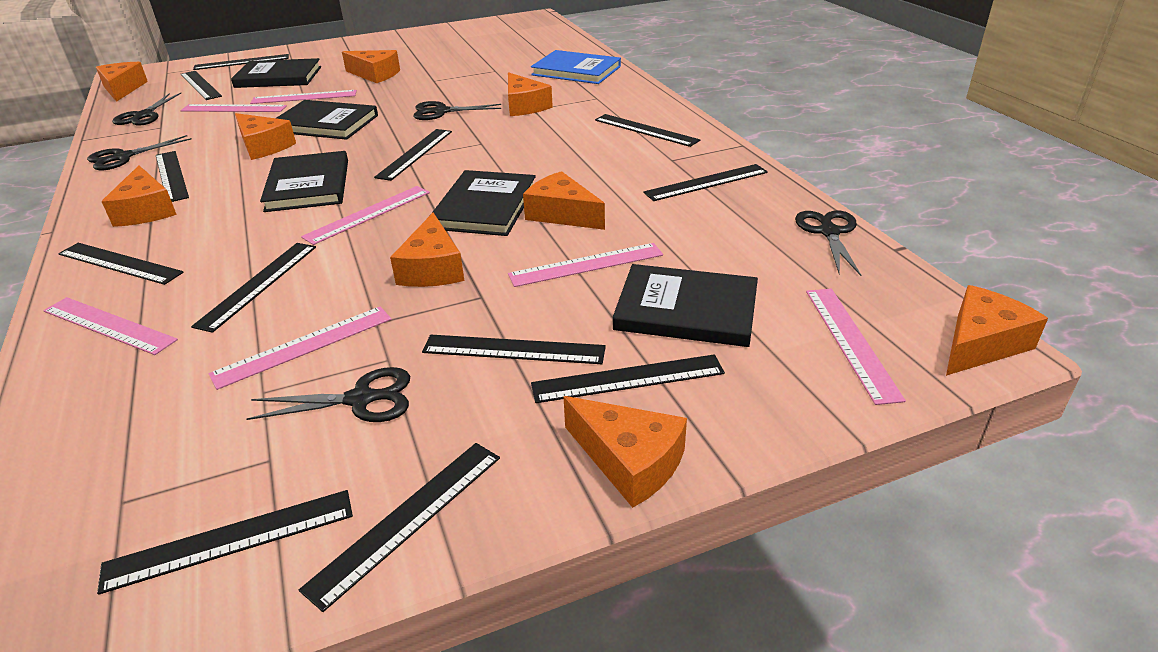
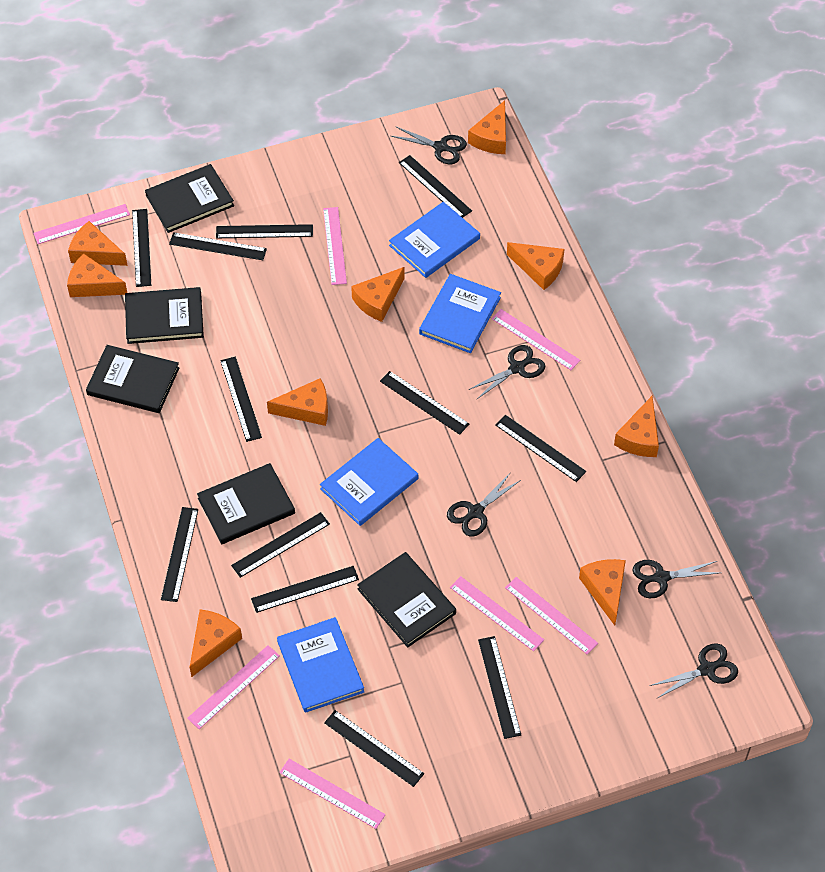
blue book: 1 -> 4

